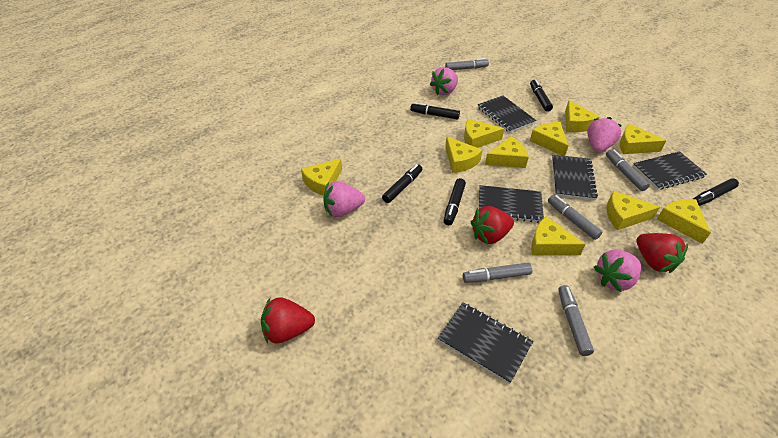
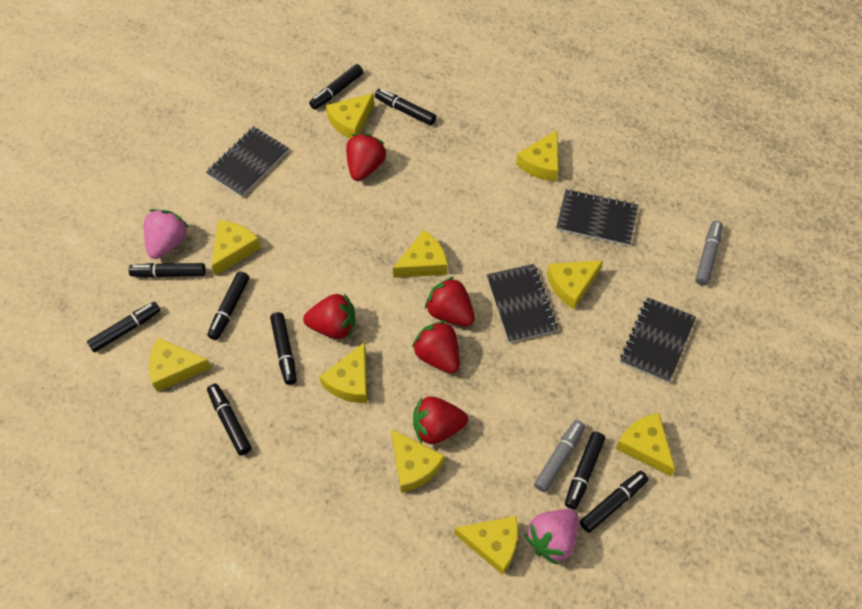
black marker: 5 -> 9
black notebook: 5 -> 4
grey marker: 5 -> 2
pink strawberry: 4 -> 2
red strawberry: 3 -> 5

